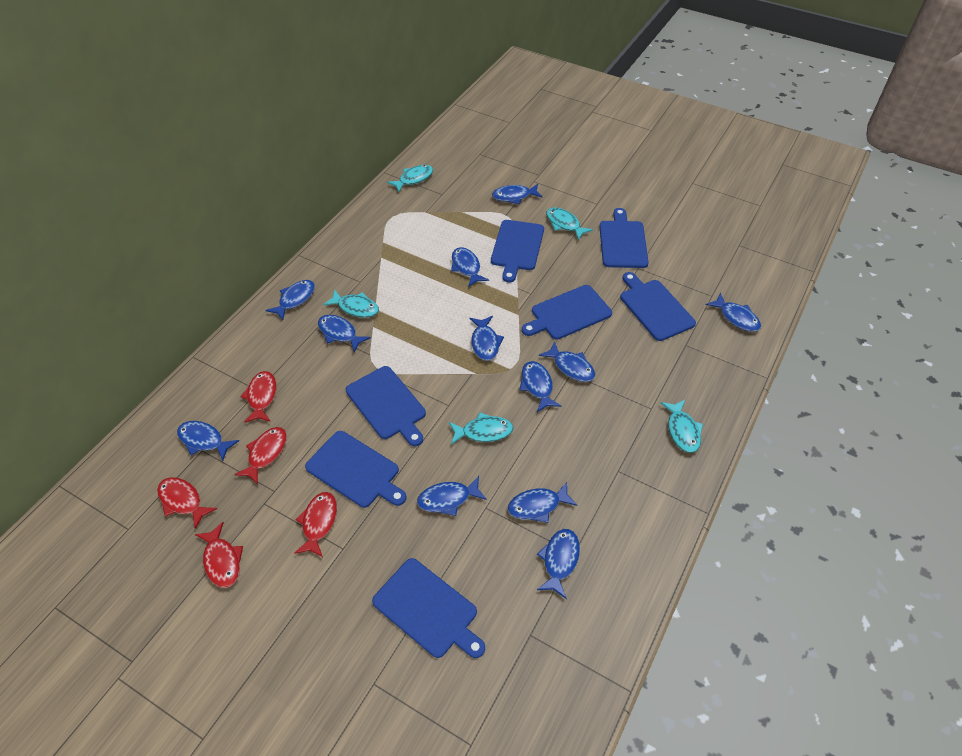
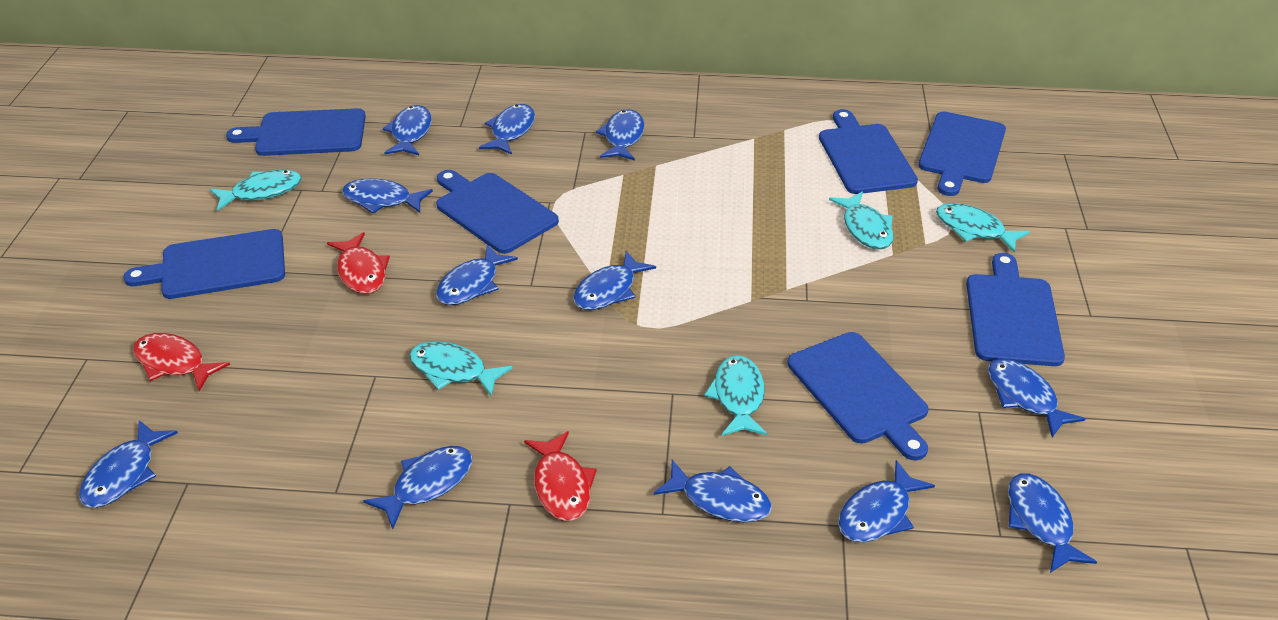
red fish: 5 -> 3

